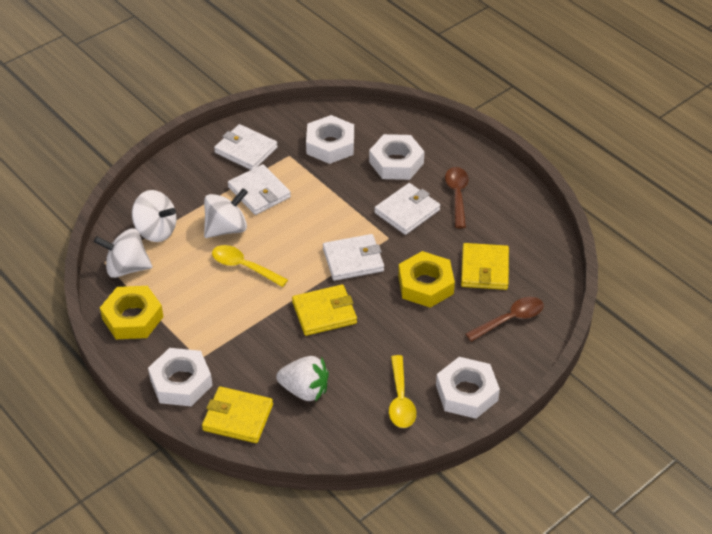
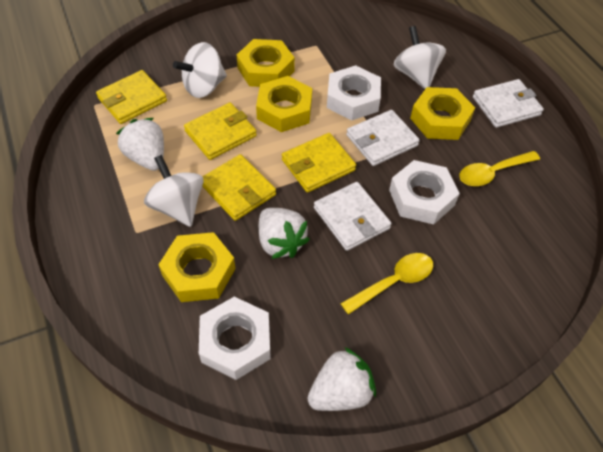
brown spoon: 2 -> 0
white nut: 4 -> 3
white strawberry: 1 -> 3
white wallet: 4 -> 3
yellow nut: 2 -> 4
yellow wallet: 3 -> 4

